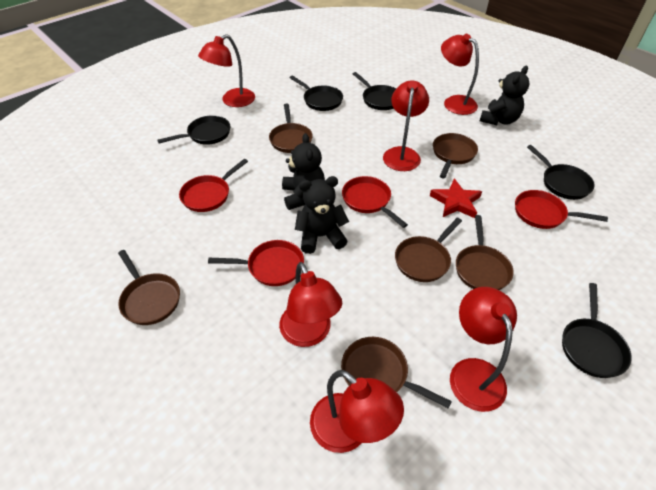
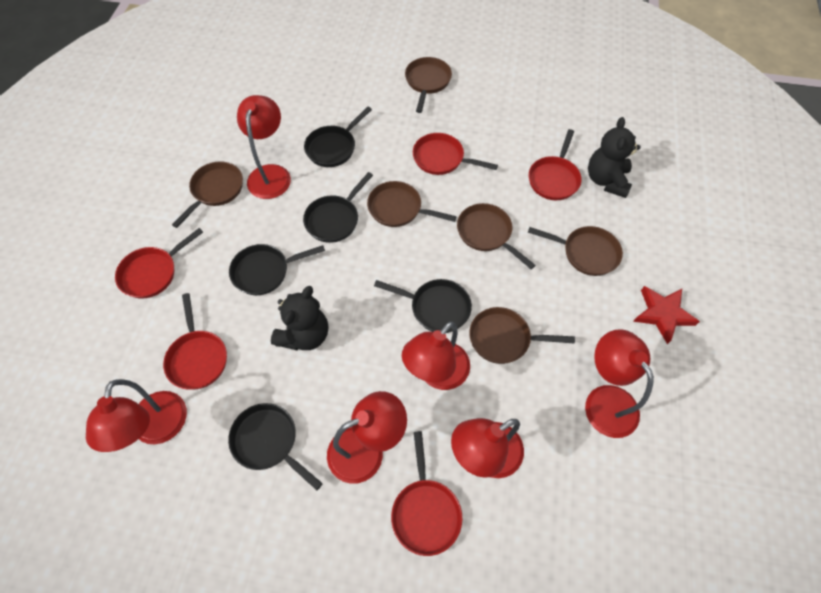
black teddy bear: 3 -> 2
red pan: 4 -> 5

